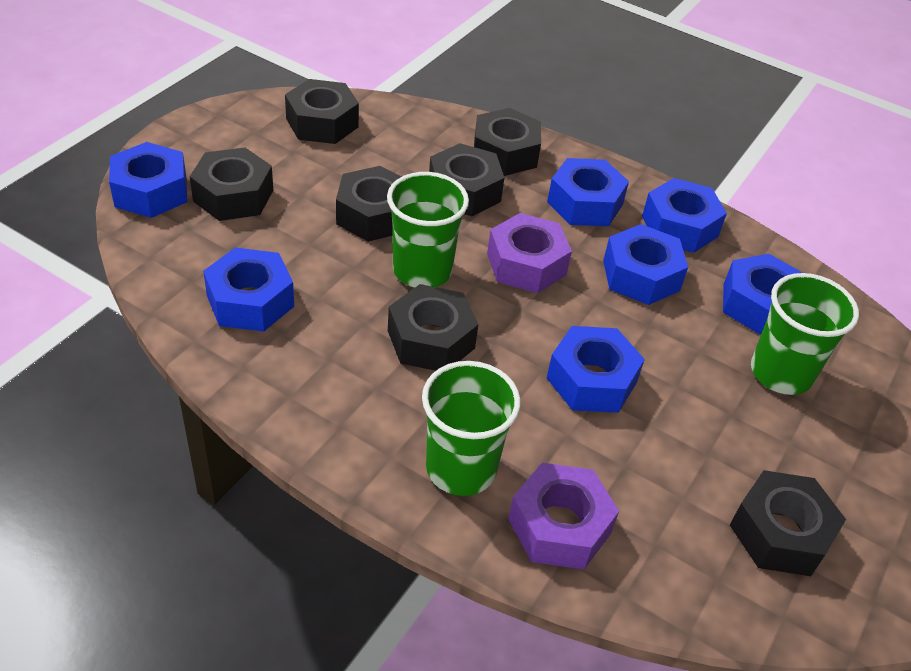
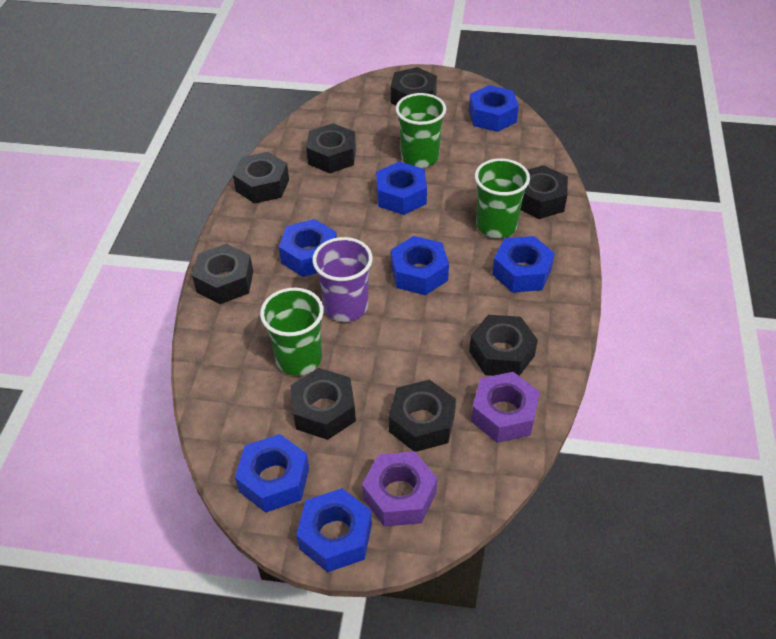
black nut: 7 -> 8
purple cup: 0 -> 1

